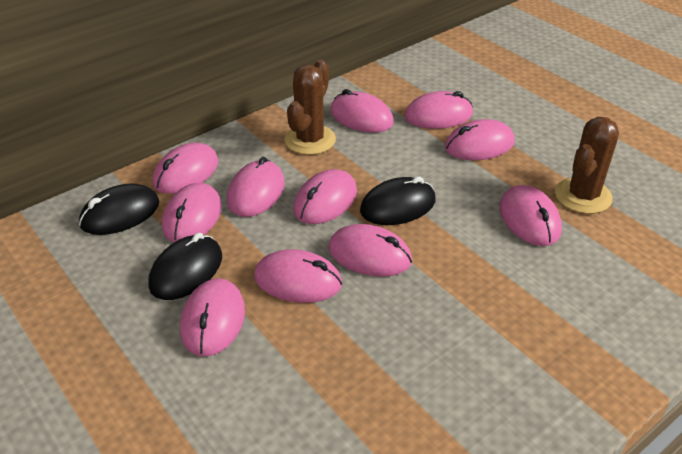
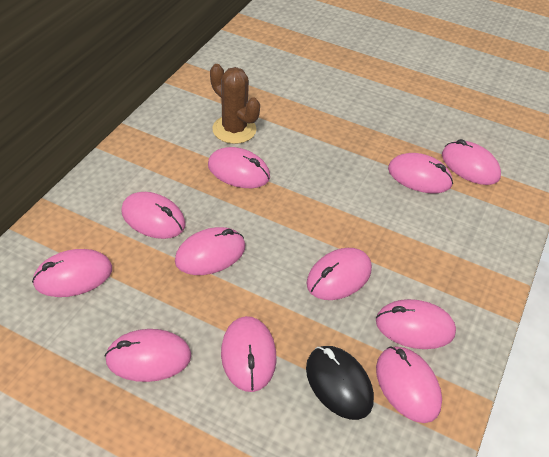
black mouse: 3 -> 1
brown cactus: 2 -> 1

